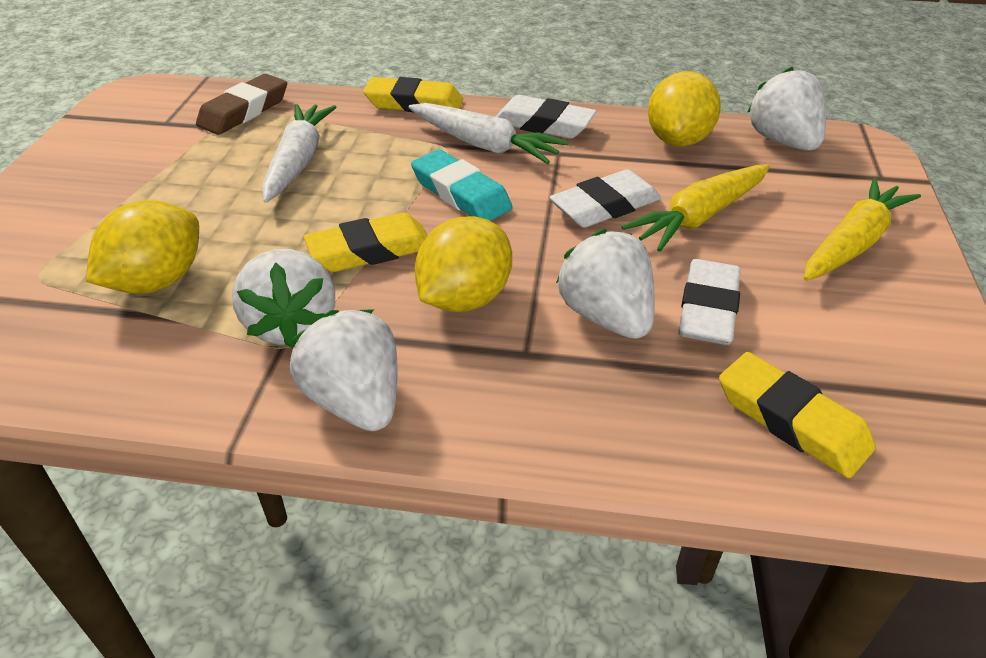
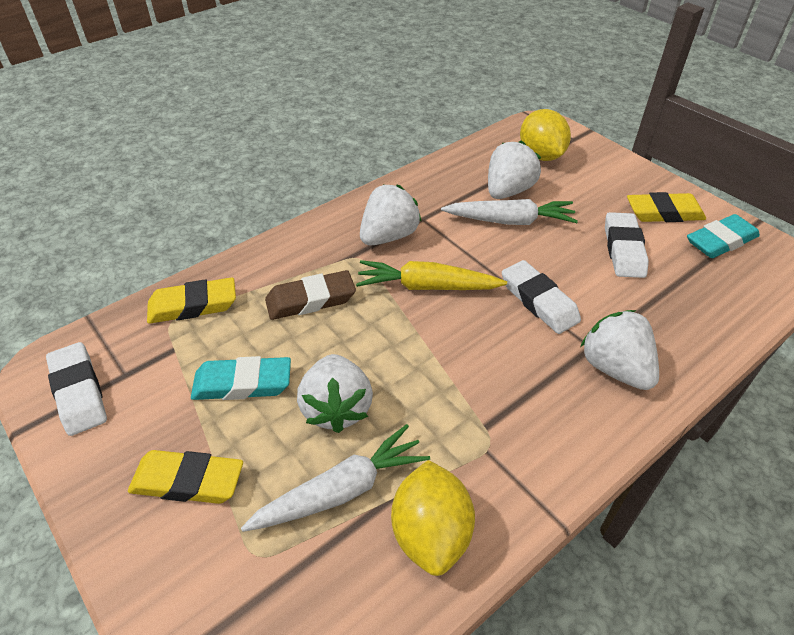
turquoise eraser: 1 -> 2
yellow carrot: 2 -> 1
yellow lemon: 3 -> 2

